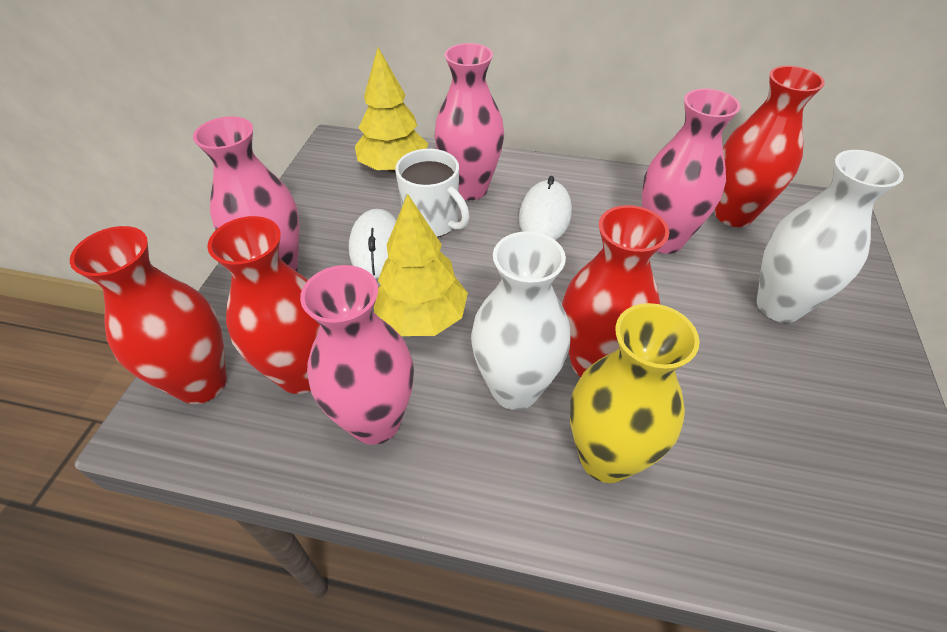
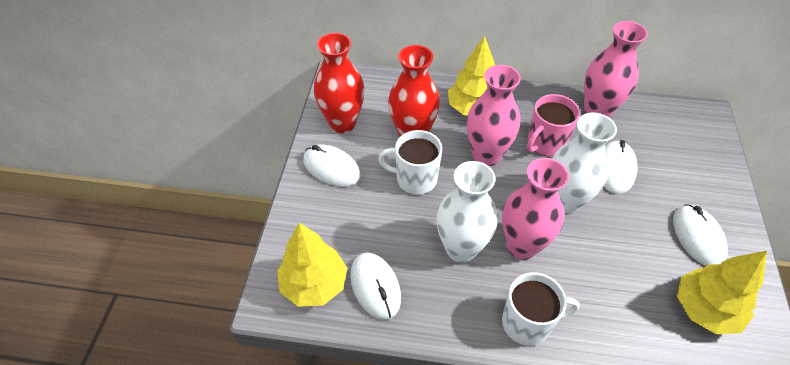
pink mug: 0 -> 1
pink vase: 4 -> 3
red vase: 4 -> 2
white mouse: 2 -> 4
white mug: 1 -> 2
yellow tree: 2 -> 3
yellow vase: 1 -> 0

